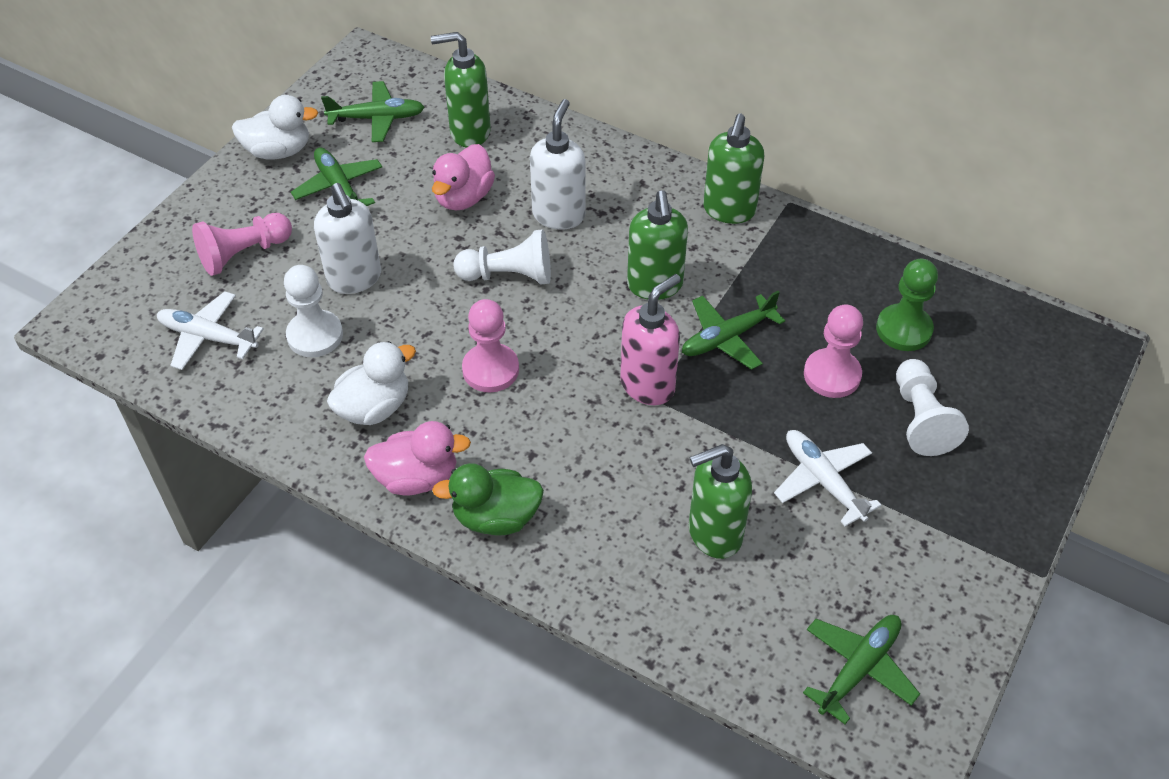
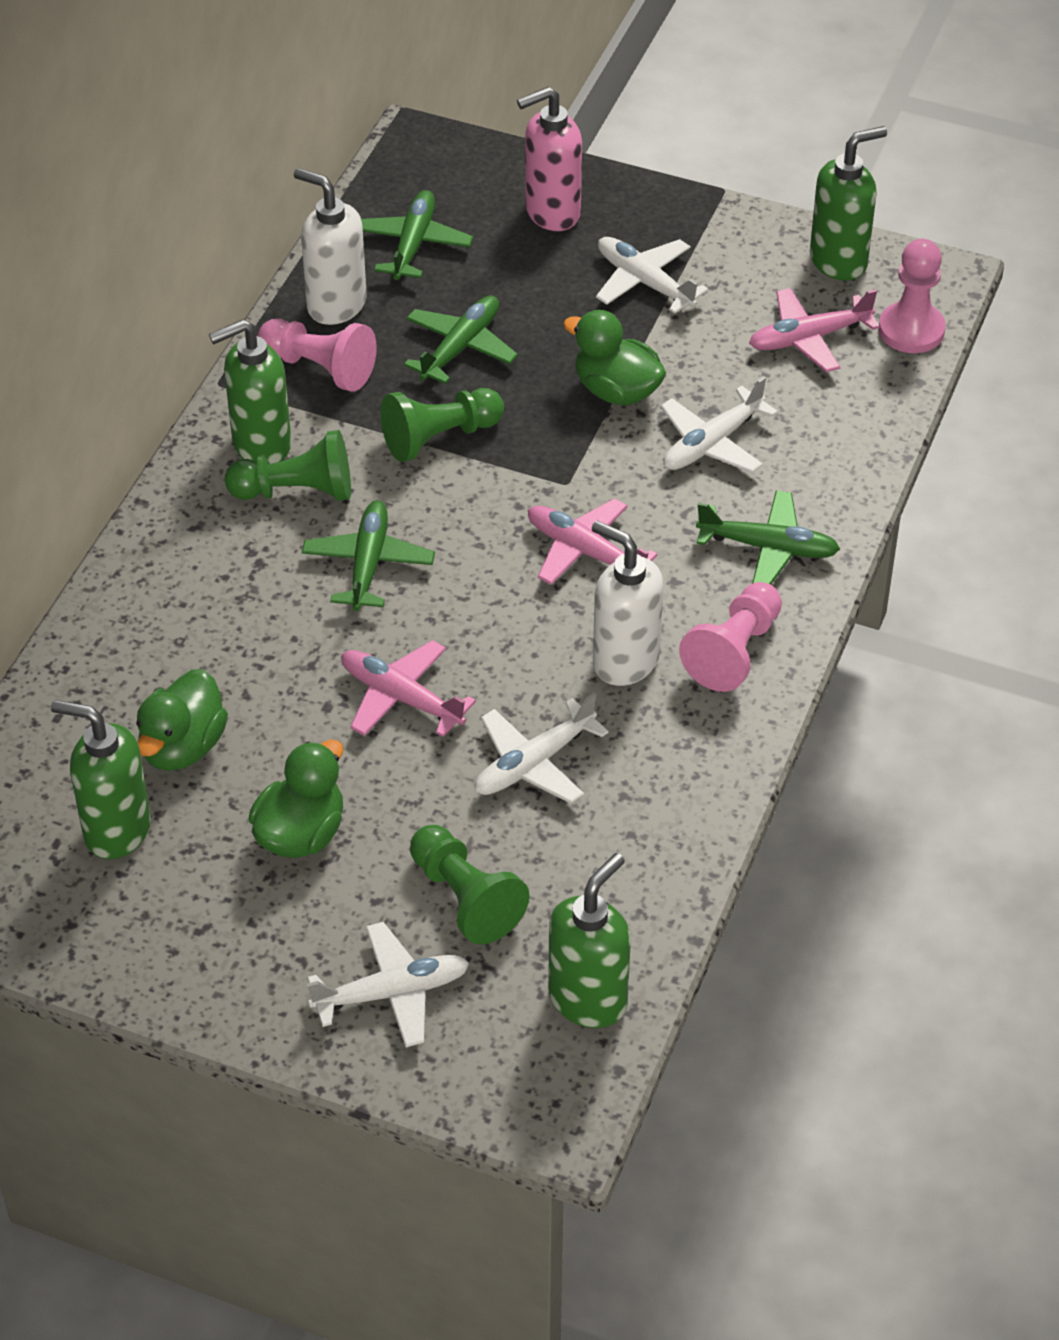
green duck: 1 -> 3
green pawn: 1 -> 3
pink duck: 2 -> 0
pink plane: 0 -> 3
white duck: 2 -> 0
white pawn: 3 -> 0
white plane: 2 -> 4

